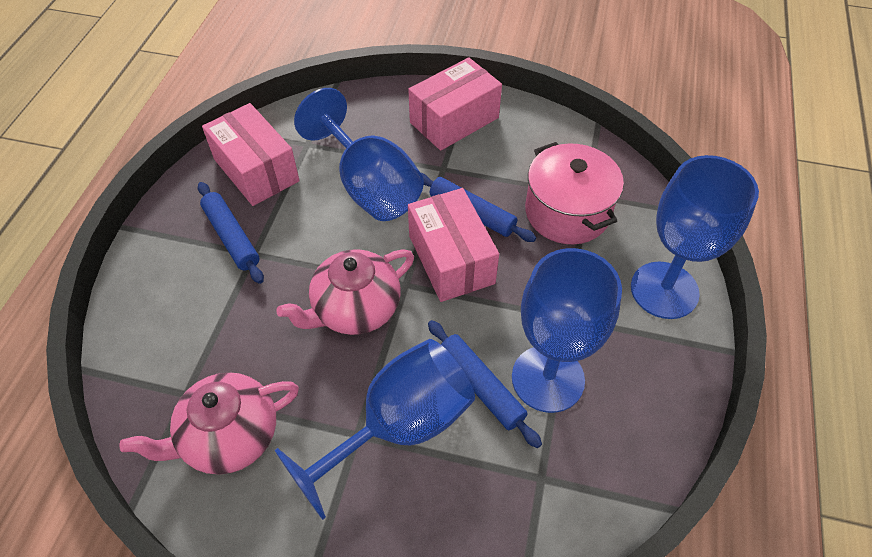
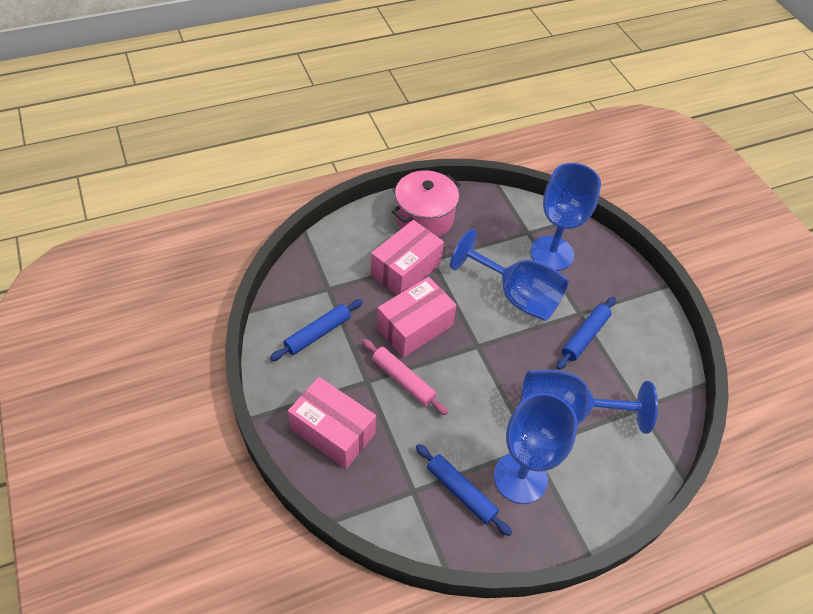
pink rolling pin: 0 -> 1
pink teapot: 2 -> 0

